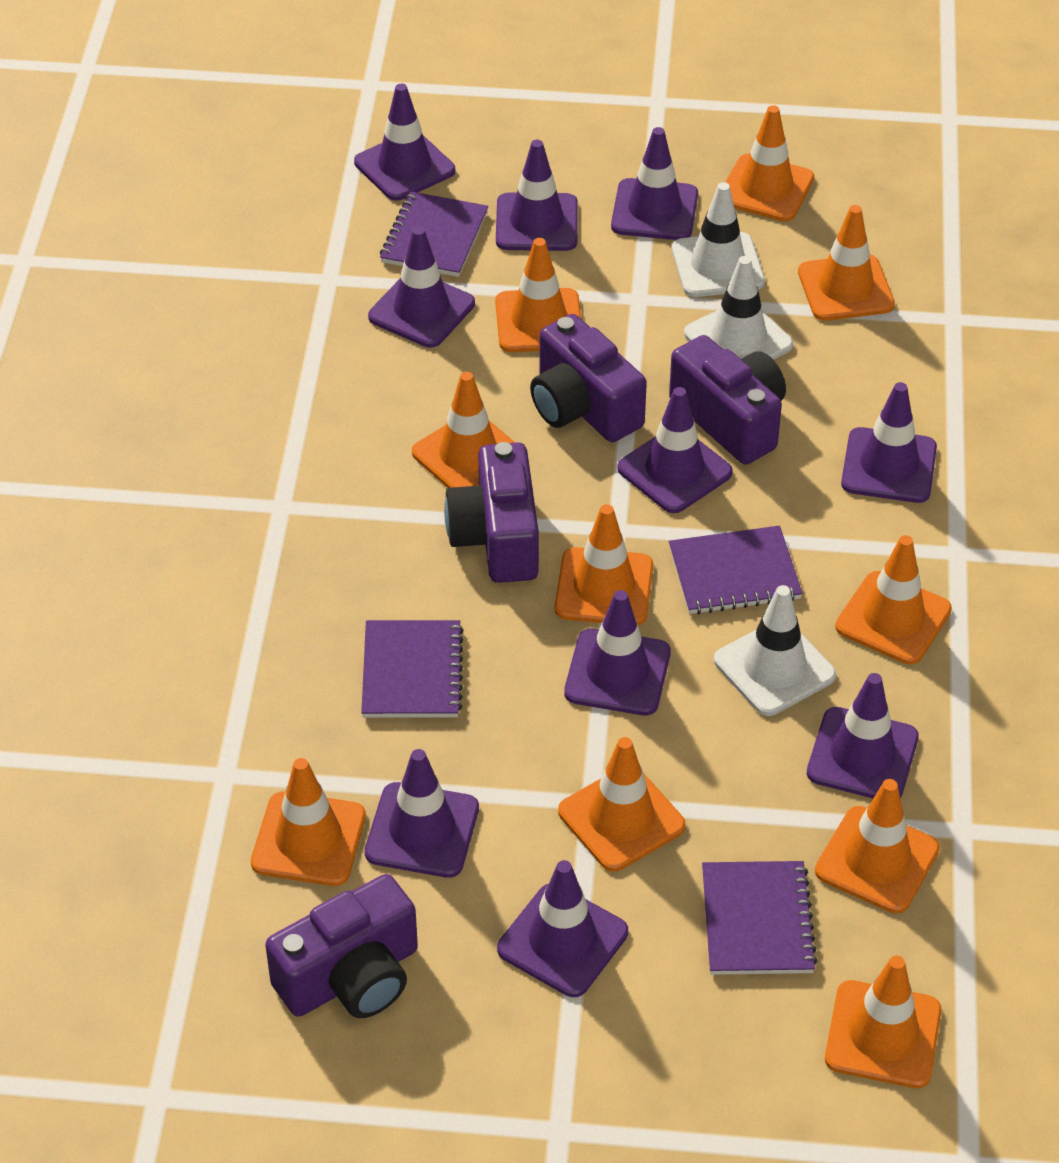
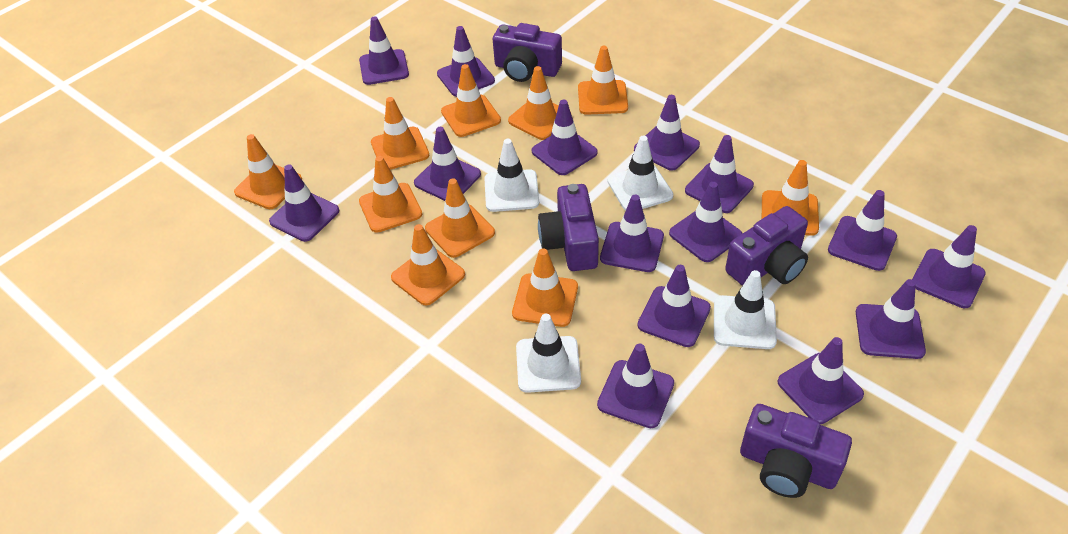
purple notebook: 4 -> 0
purple traffic cone: 10 -> 15
white traffic cone: 3 -> 4

